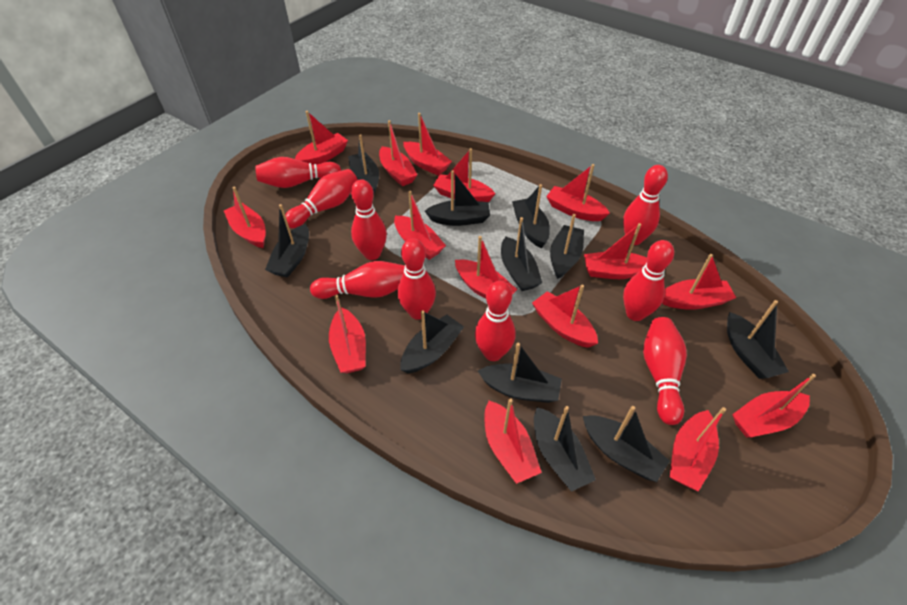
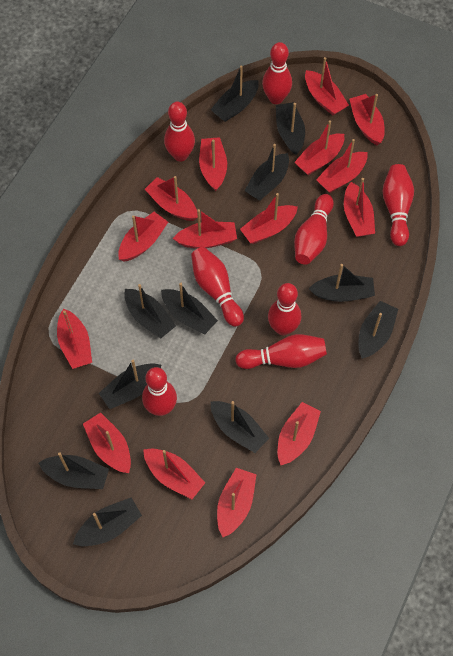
red bowling pin: 9 -> 8

